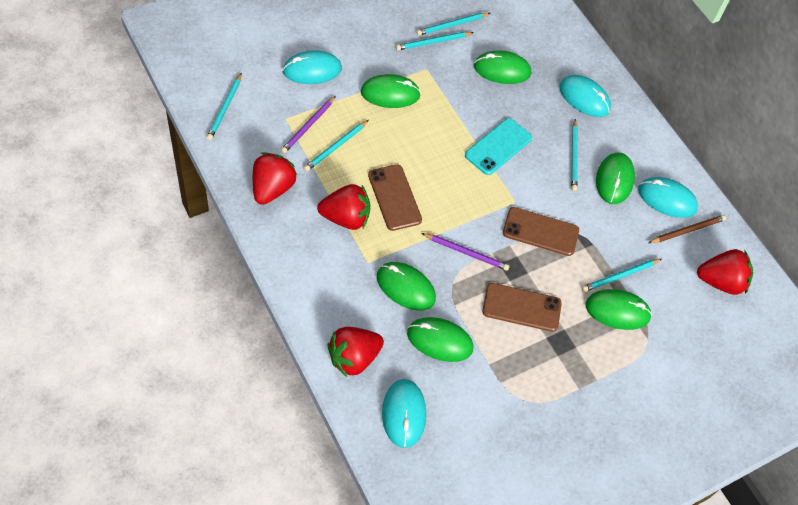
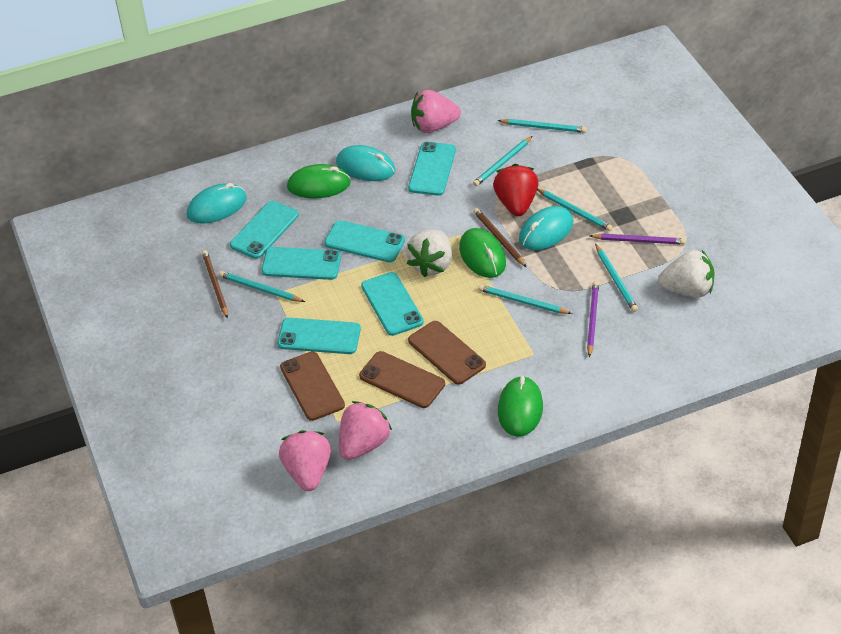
brown pencil: 1 -> 2
green mouse: 6 -> 3
pink strawberry: 0 -> 3
red strawberry: 4 -> 1
turquoise mouse: 4 -> 3
turquoise phone: 1 -> 6
white strawberry: 0 -> 2

